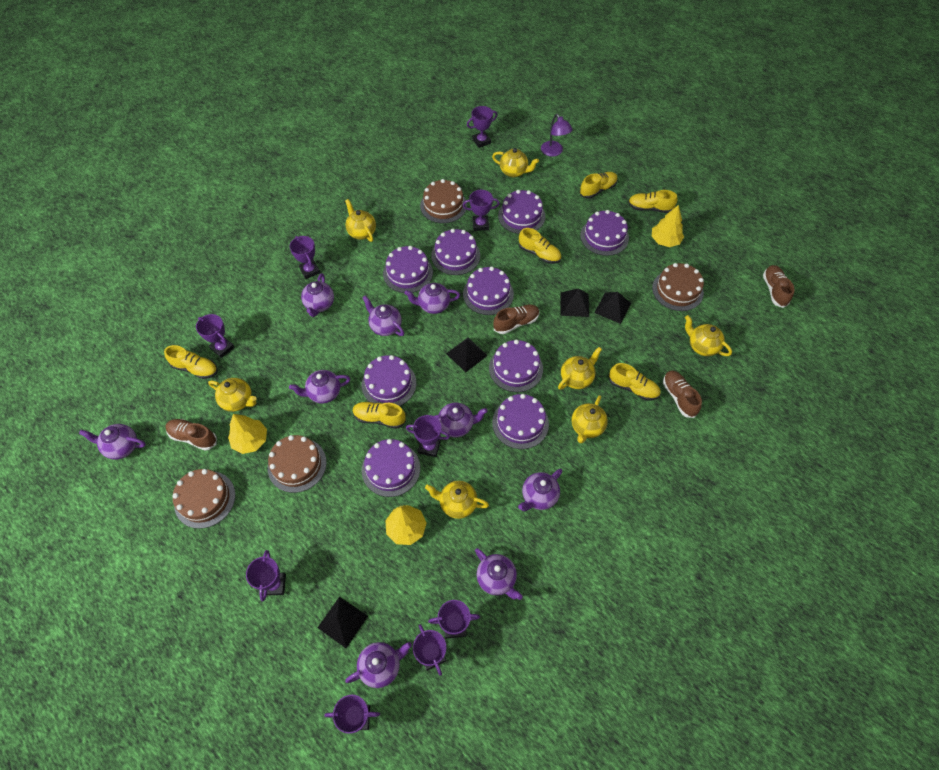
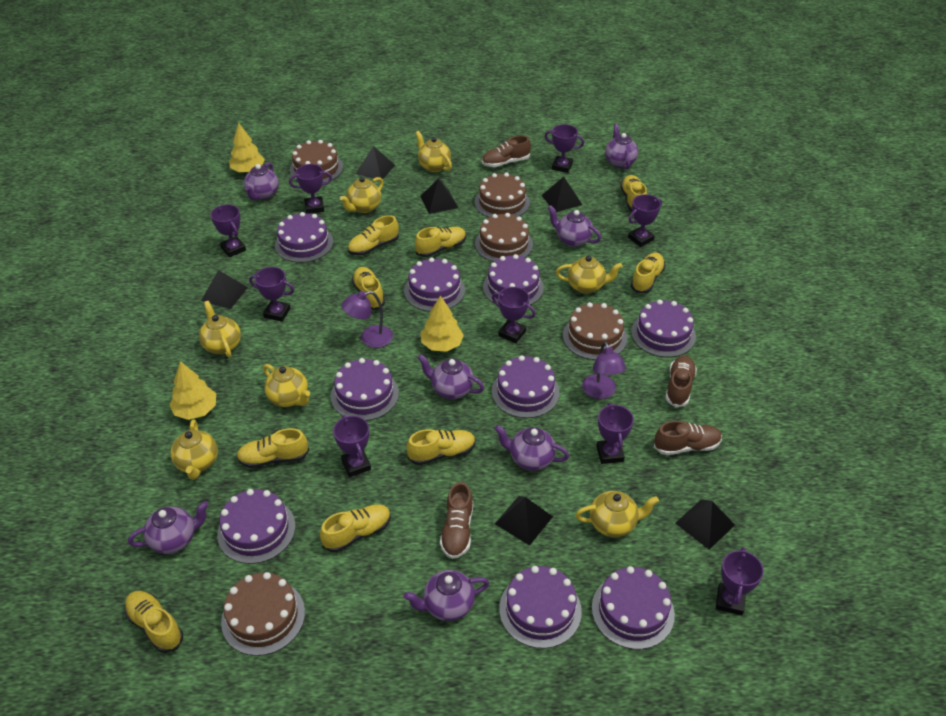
black pyramid: 4 -> 6
brown cake: 4 -> 5
purple lamp: 1 -> 2
purple teapot: 9 -> 7
yellow shoe: 6 -> 9

